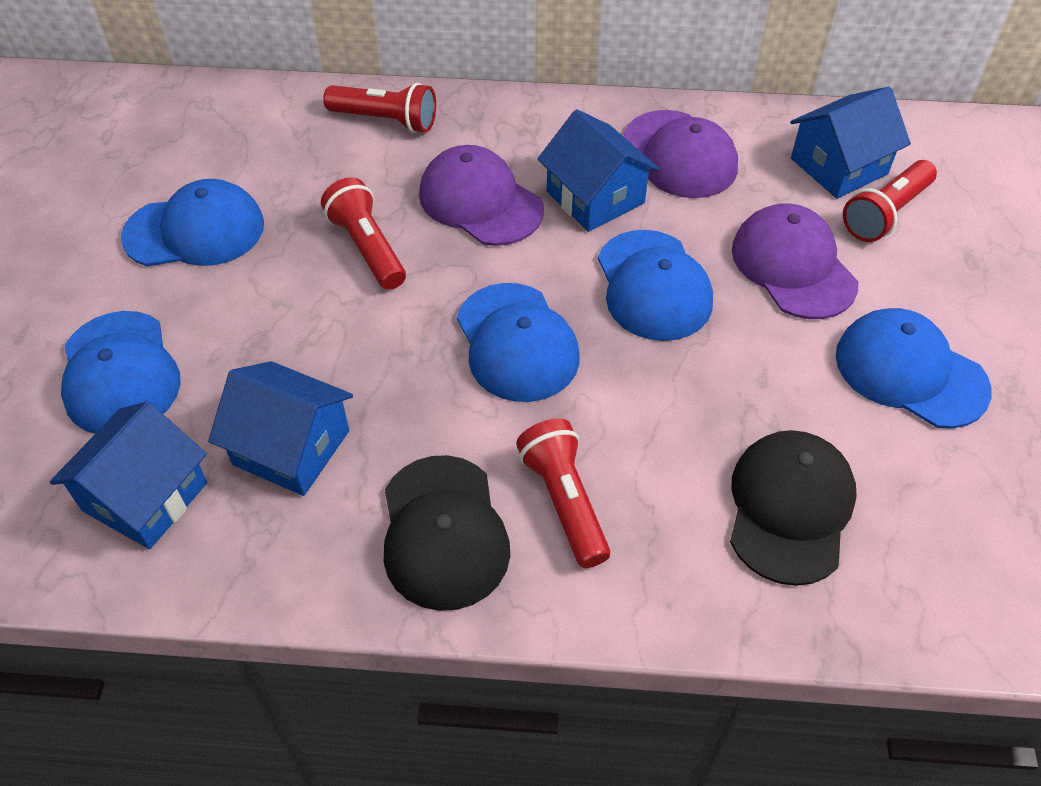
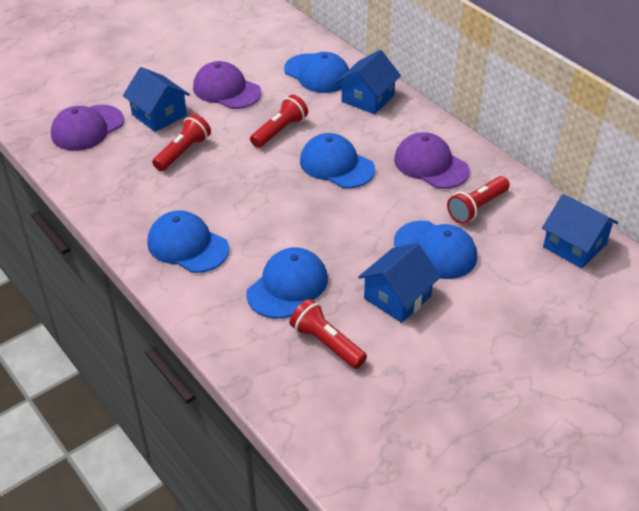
black cap: 2 -> 0

